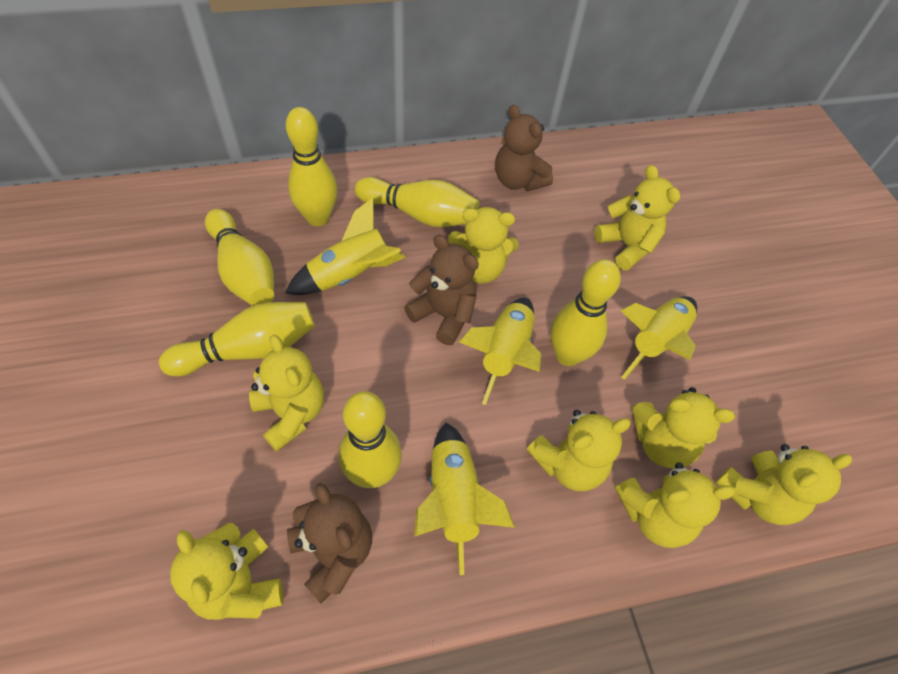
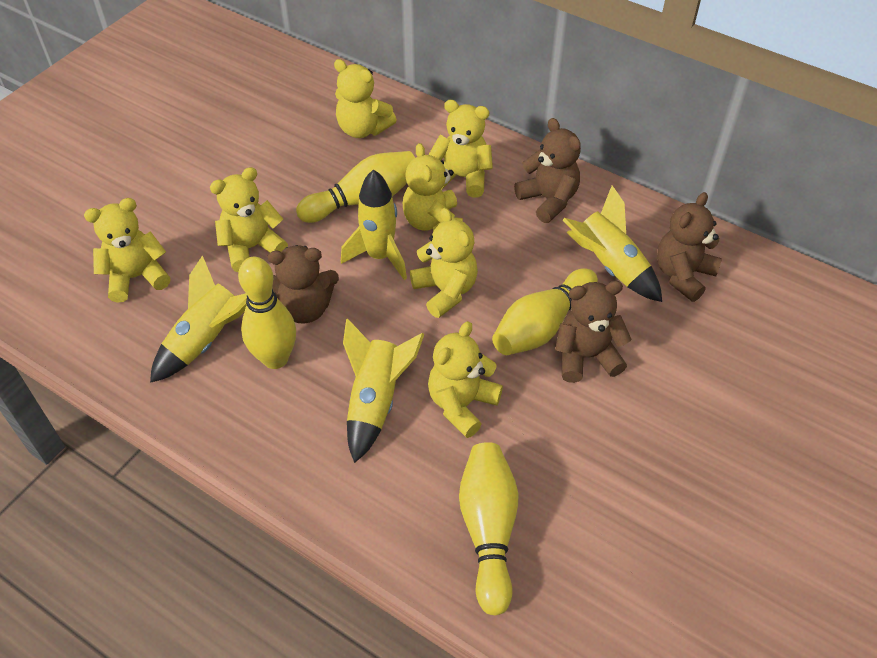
brown teddy bear: 3 -> 4
yellow bowling pin: 6 -> 4
yellow teddy bear: 8 -> 7

